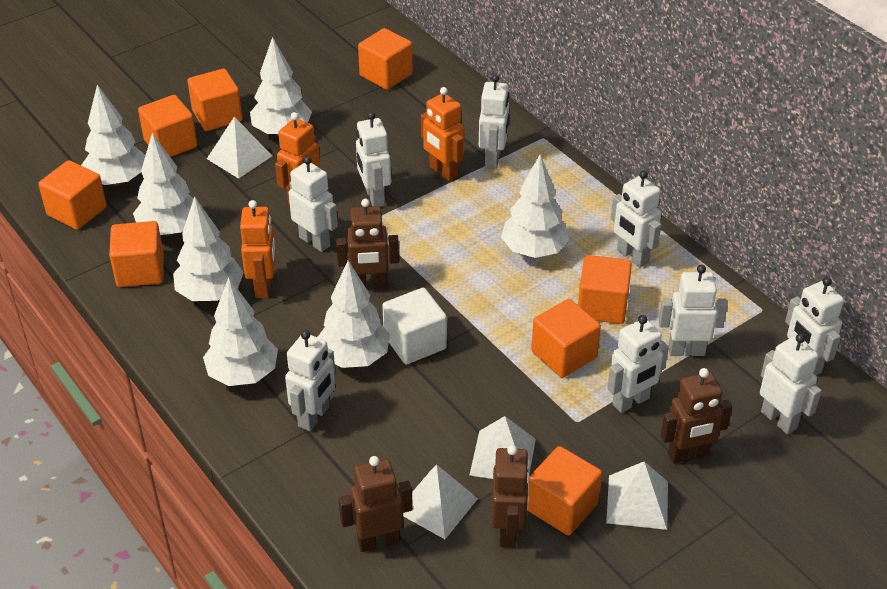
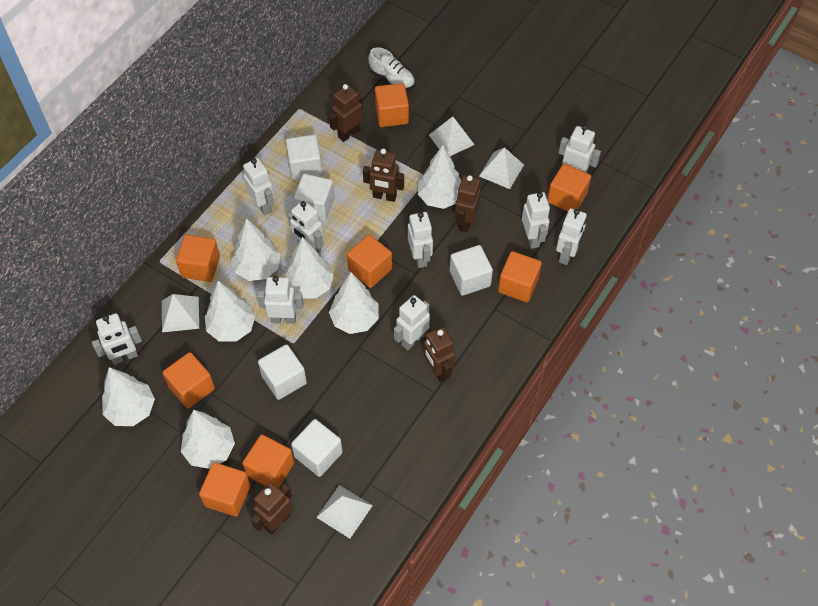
brown robot: 4 -> 5
orange robot: 3 -> 0
white cube: 1 -> 5
white shoe: 0 -> 1

